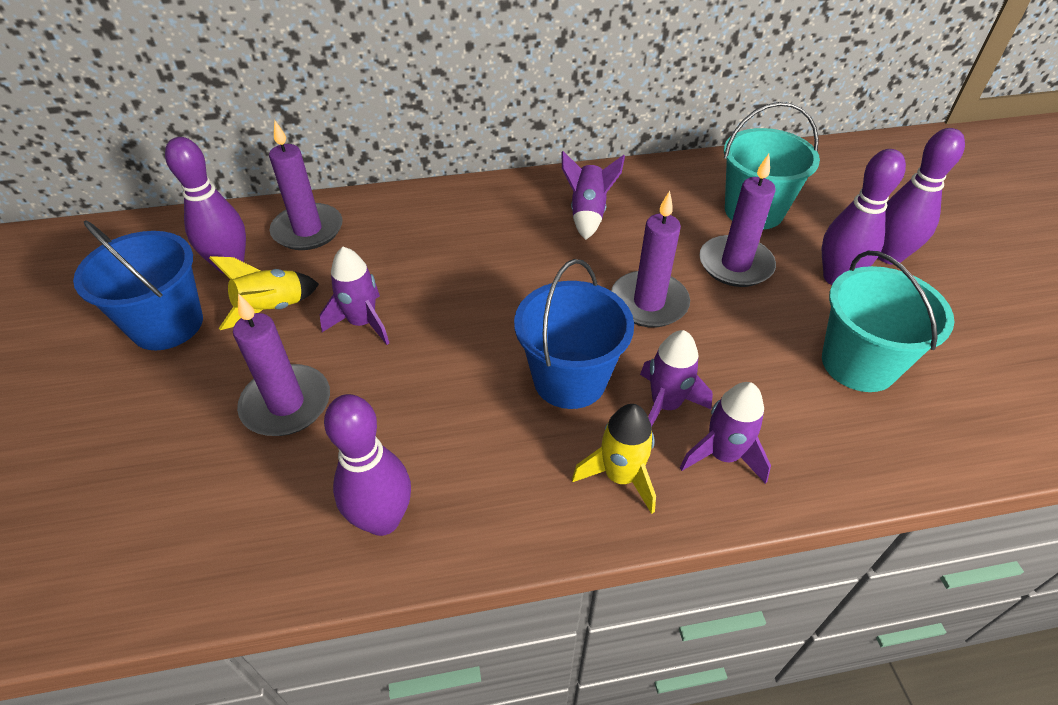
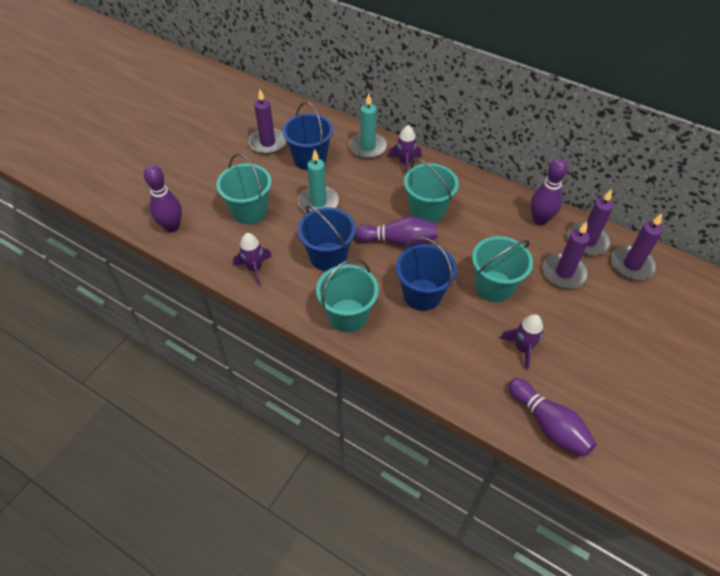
blue bucket: 2 -> 3
purple rocket: 4 -> 3
turquoise bucket: 2 -> 4
turquoise candle: 0 -> 2
yellow rocket: 2 -> 0

